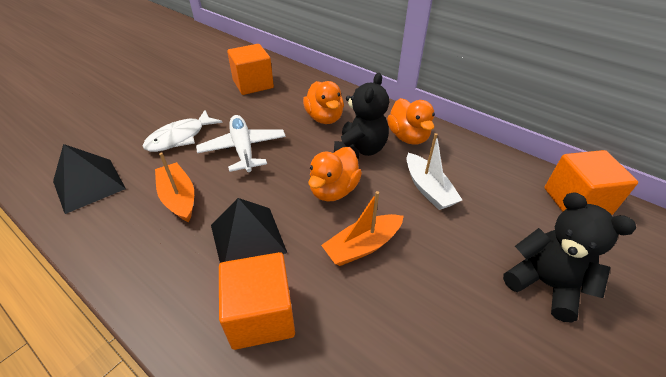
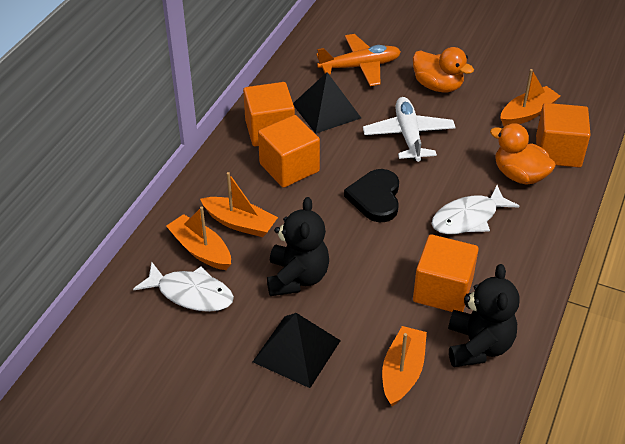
black heart: 0 -> 1
orange boat: 2 -> 4
orange cube: 3 -> 4
orange duck: 3 -> 2
orange plane: 0 -> 1
white boat: 1 -> 0
white fish: 1 -> 2

